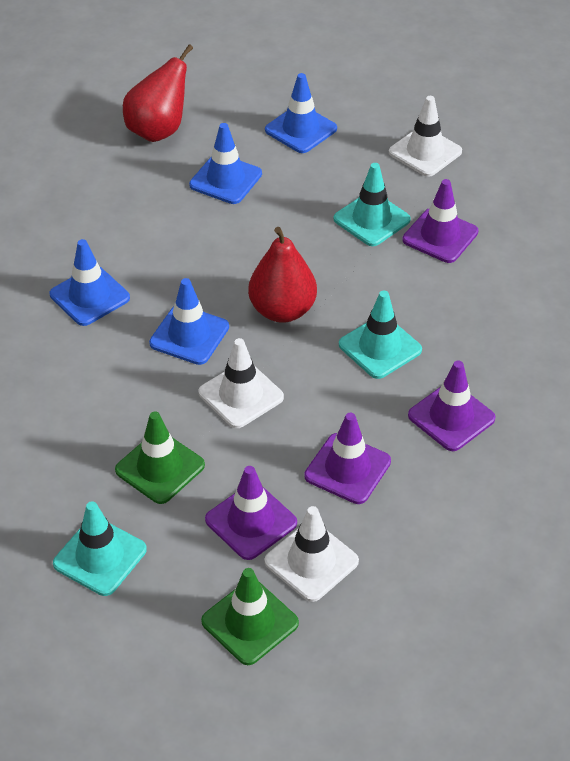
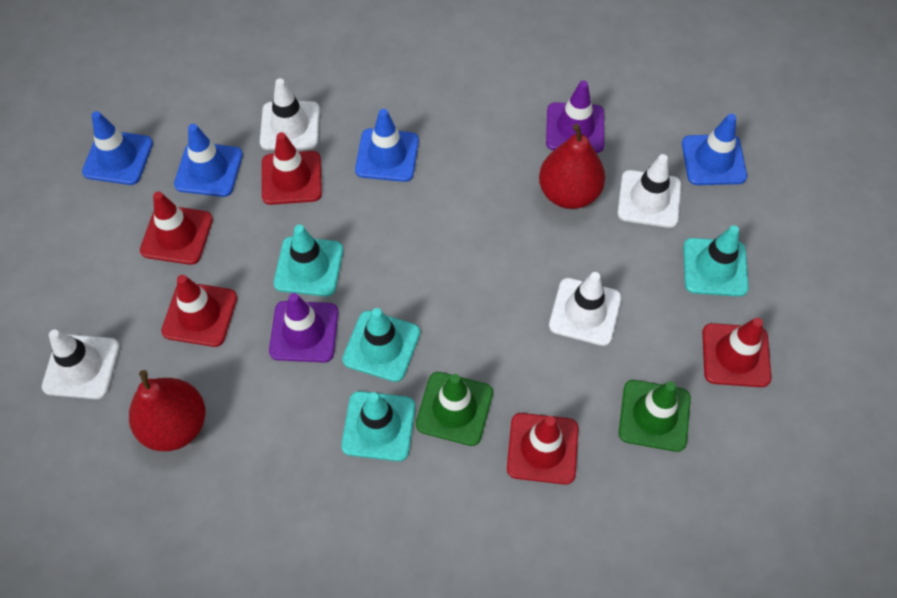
purple traffic cone: 4 -> 2
red traffic cone: 0 -> 5
turquoise traffic cone: 3 -> 4
white traffic cone: 3 -> 4

